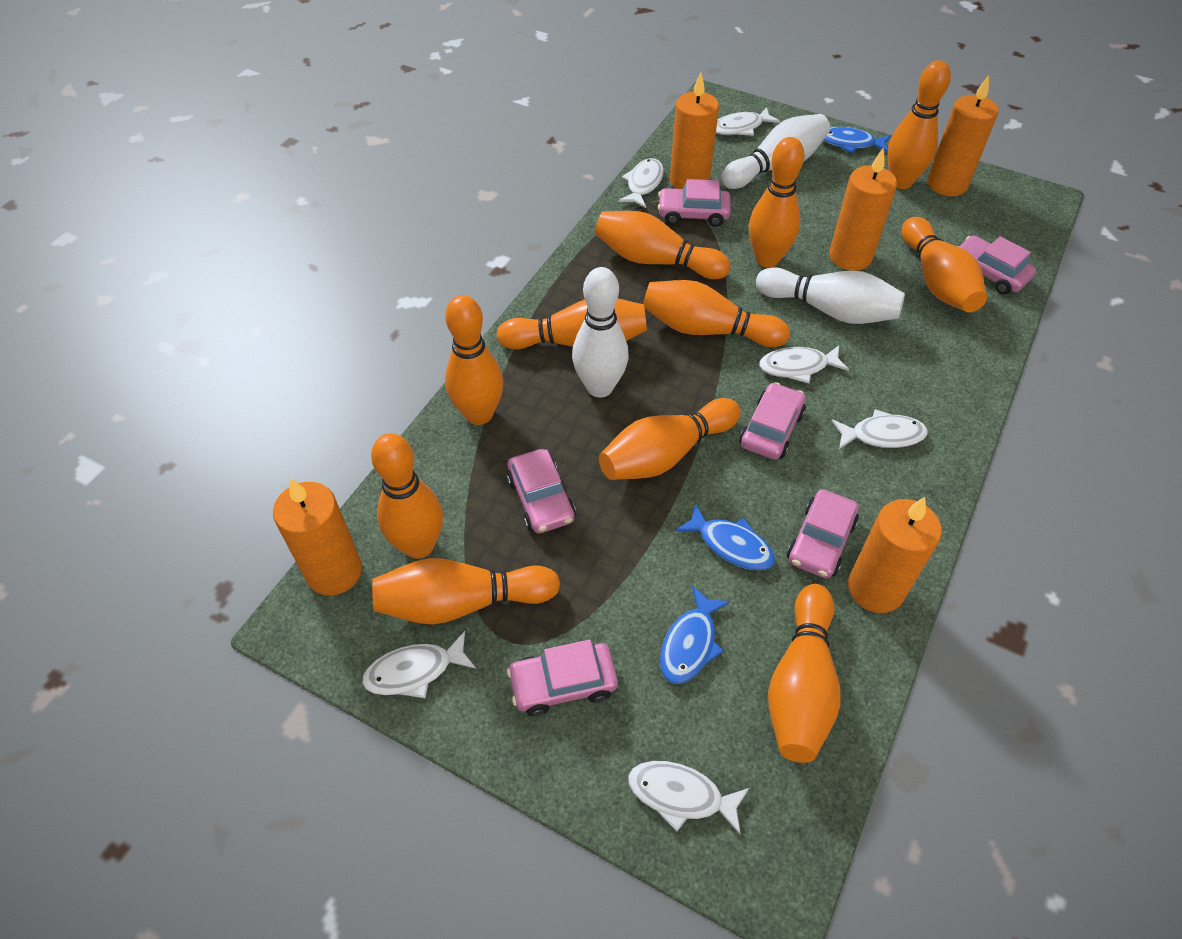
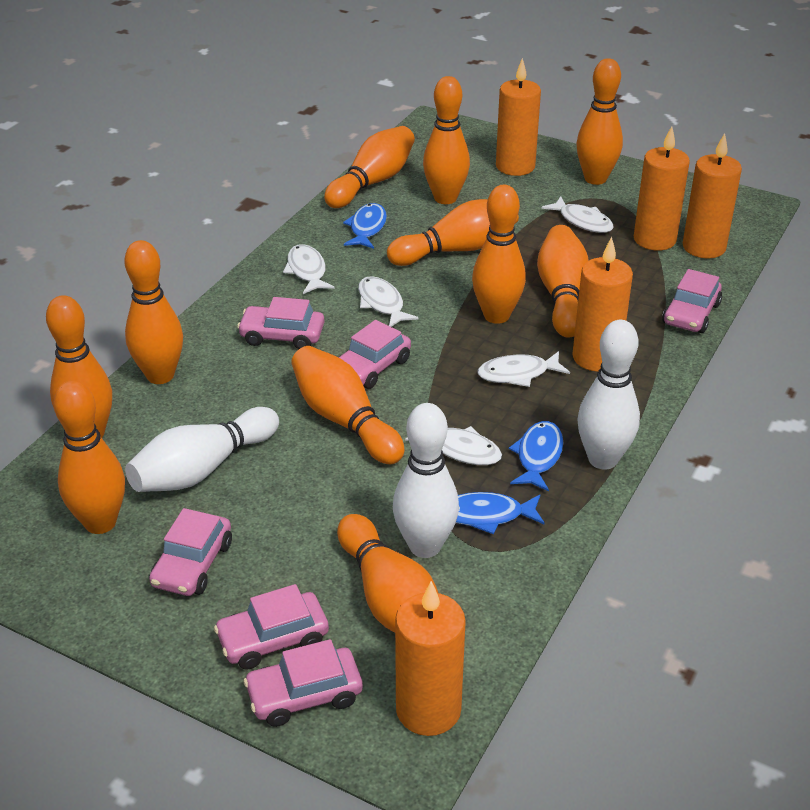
white fish: 6 -> 5

